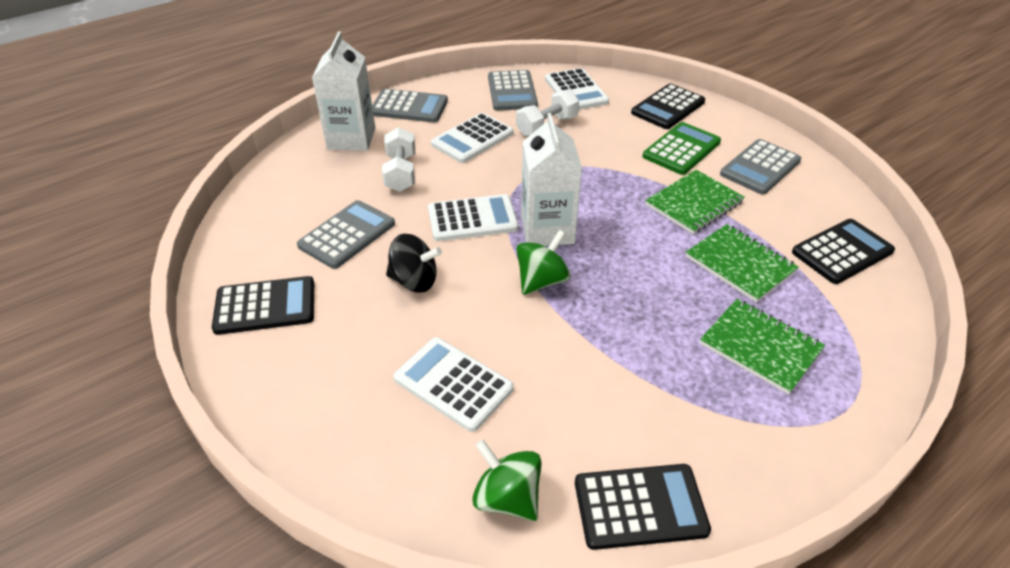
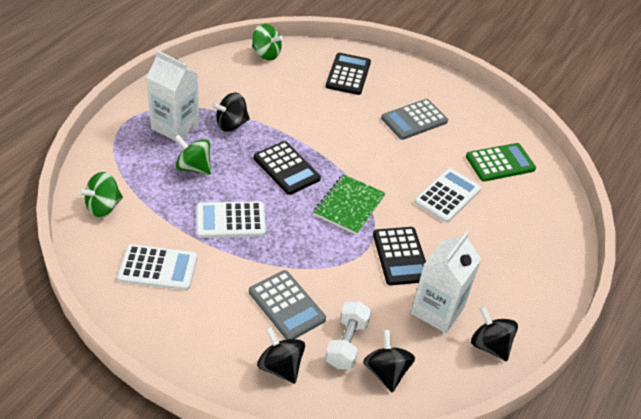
black calculator: 4 -> 3
black spinning top: 1 -> 4
green notebook: 3 -> 1
green spinning top: 2 -> 3
grey calculator: 4 -> 2
white calculator: 4 -> 3
white dumbbell: 2 -> 1

